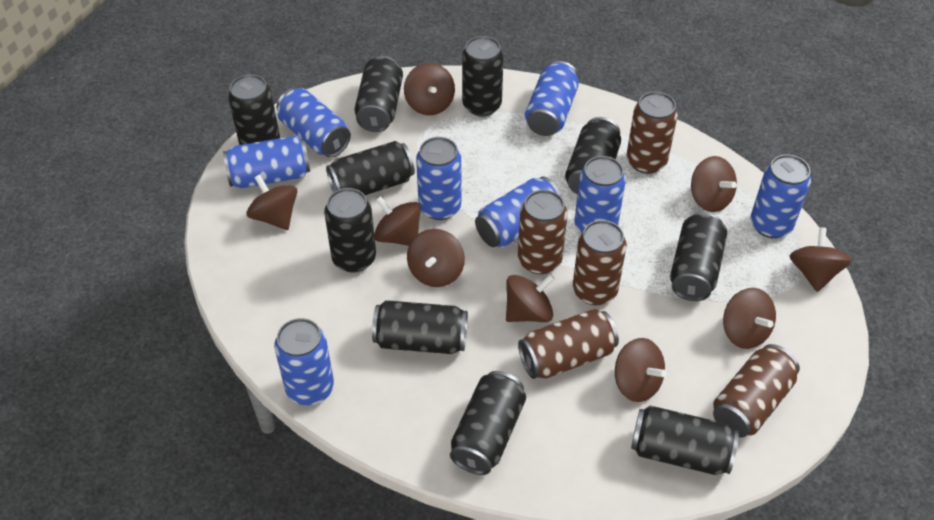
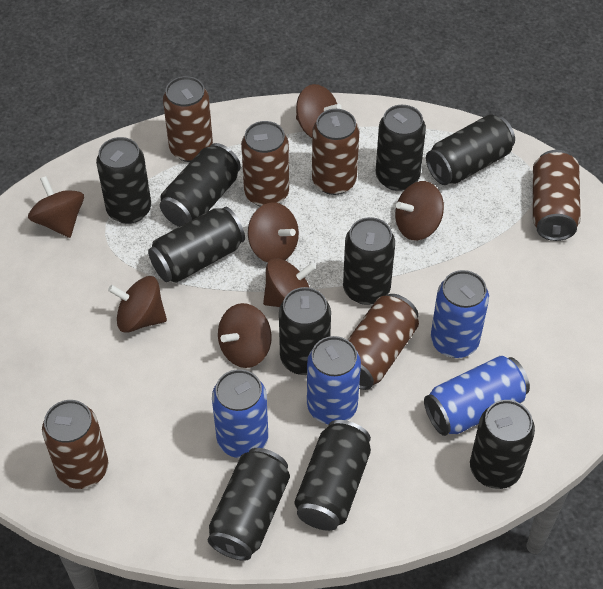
blue can: 8 -> 4
brown can: 5 -> 6
brown spinning top: 9 -> 7

